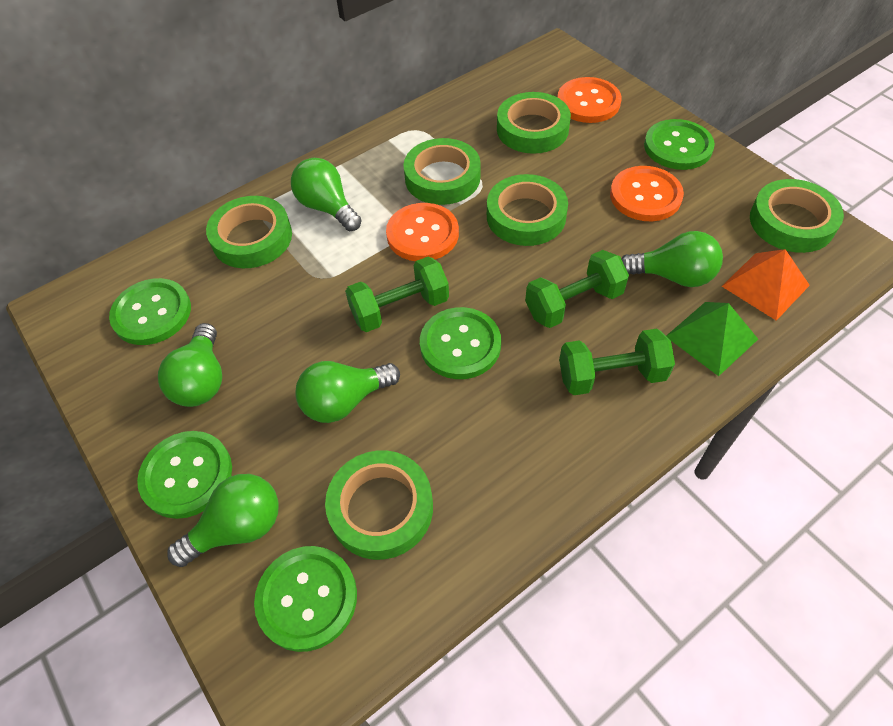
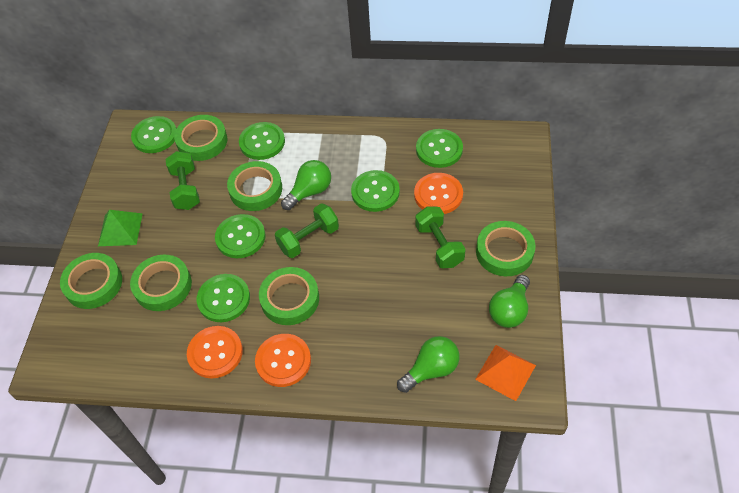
green button: 5 -> 6
green light bulb: 5 -> 3

